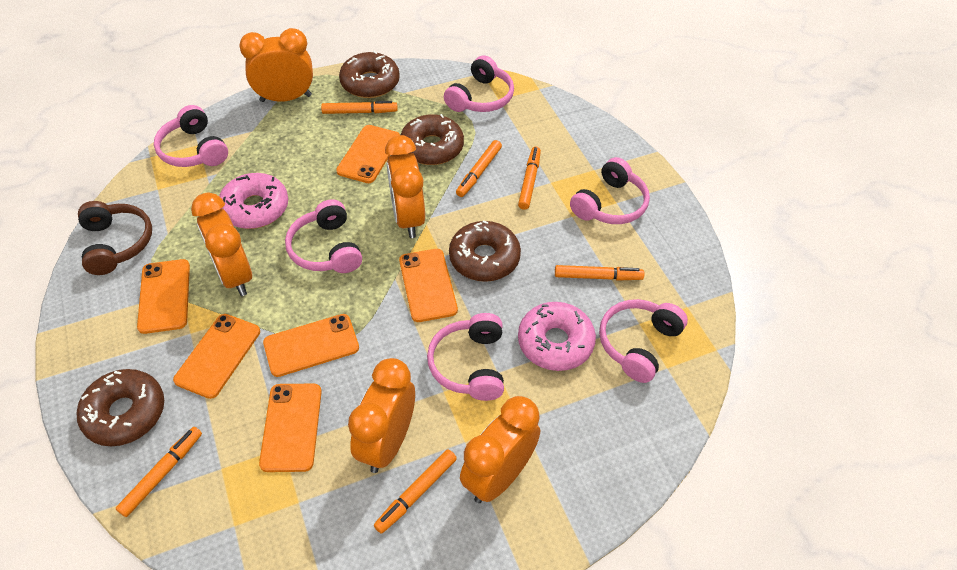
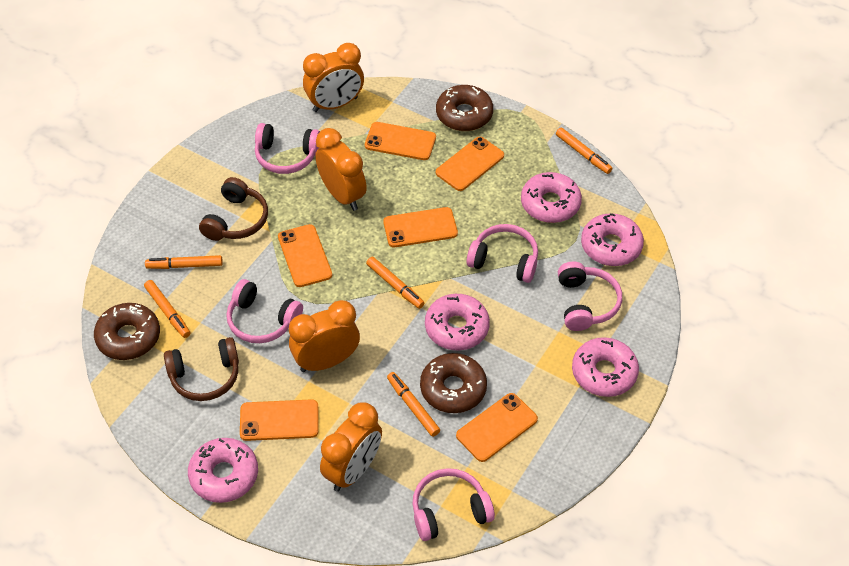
brown donut: 4 -> 3
brown headphones: 1 -> 2
orange clock: 5 -> 4
orange marker: 6 -> 5
pink donut: 2 -> 5
pink headphones: 6 -> 5

